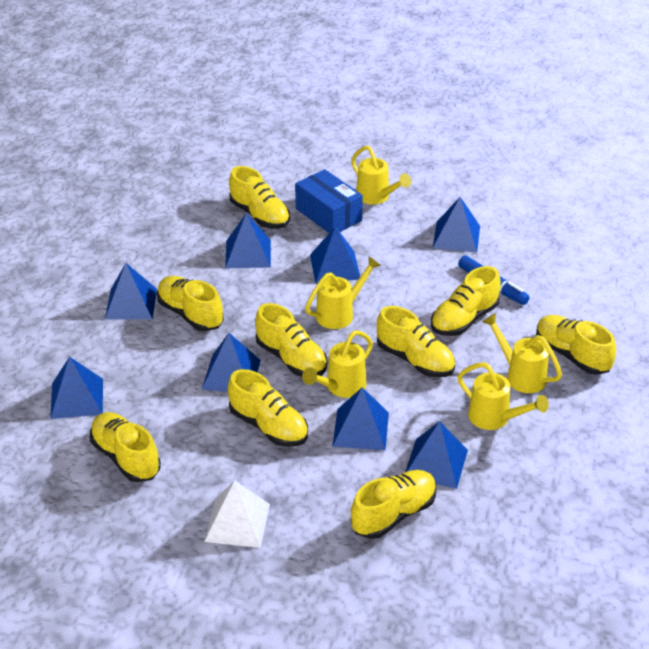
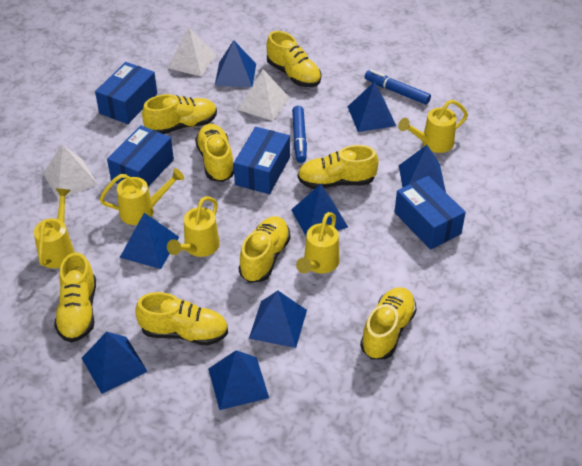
blue box: 1 -> 4
blue marker: 1 -> 2
white pyramid: 1 -> 3
yellow shoe: 9 -> 8

